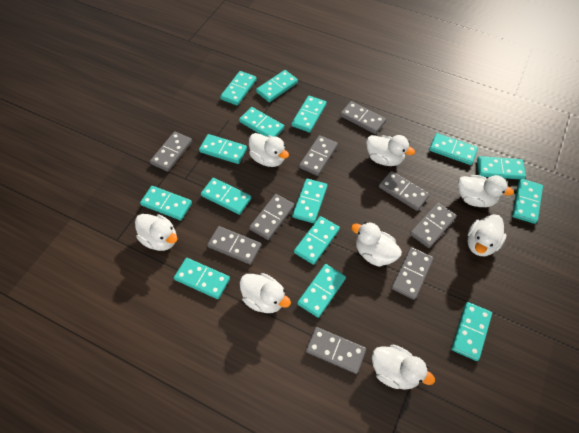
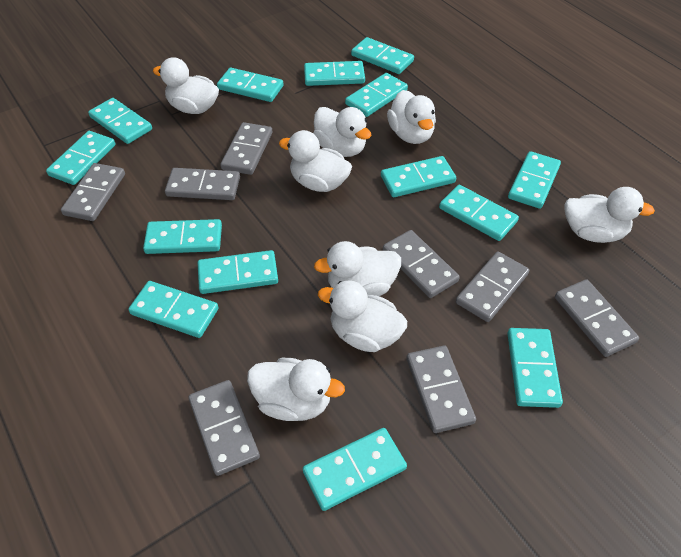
grey domino: 9 -> 8
turquoise domino: 15 -> 14

